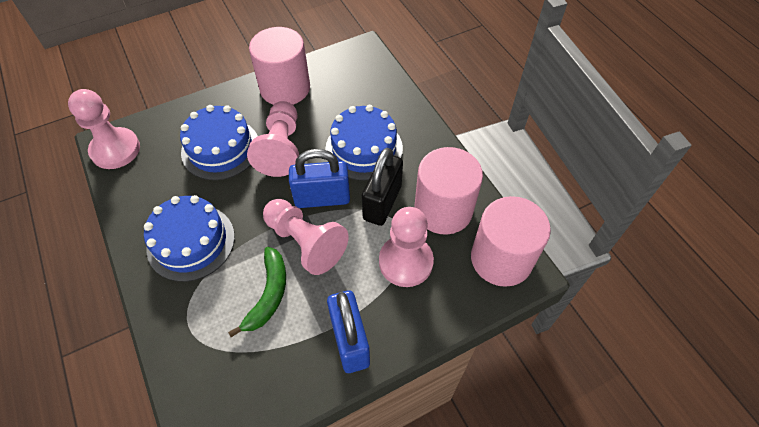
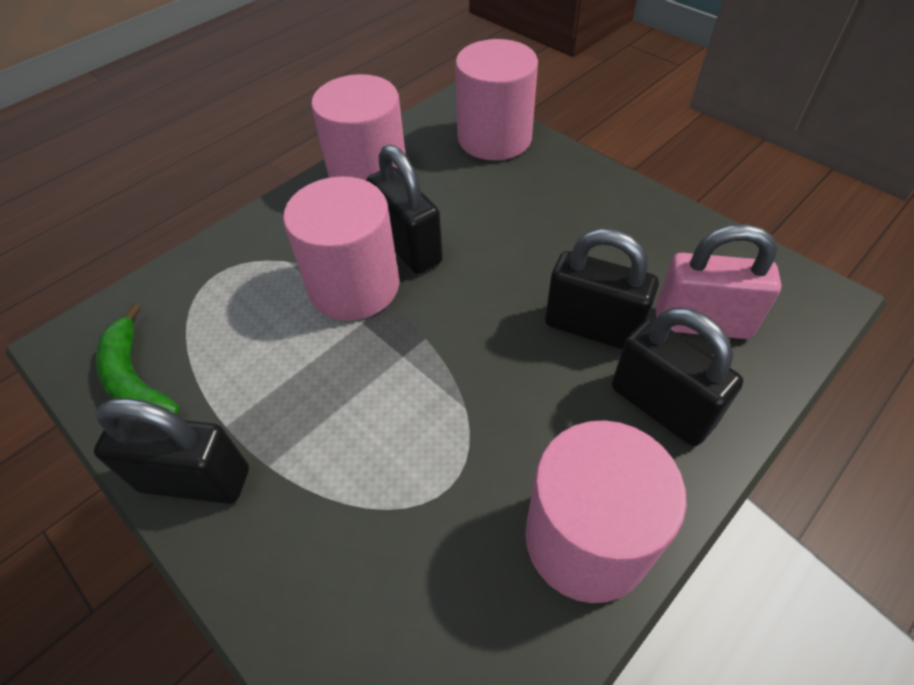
black padlock: 1 -> 4
blue cake: 3 -> 0
blue padlock: 2 -> 0
pink cylinder: 3 -> 4
pink padlock: 0 -> 1
pink pawn: 4 -> 0

